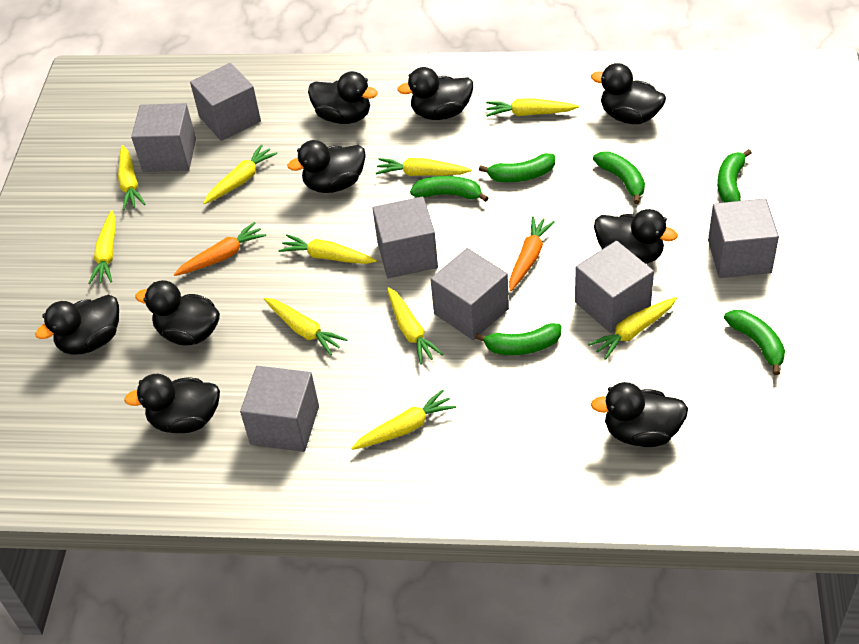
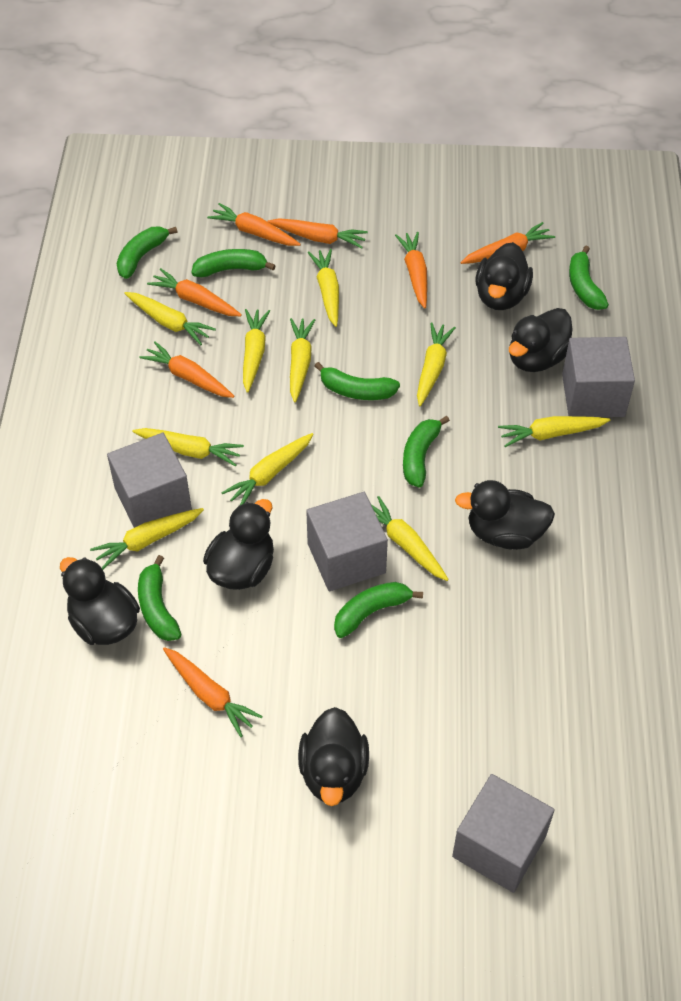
black duck: 9 -> 6
green banana: 6 -> 7
grey cube: 7 -> 4
orange carrot: 2 -> 7

